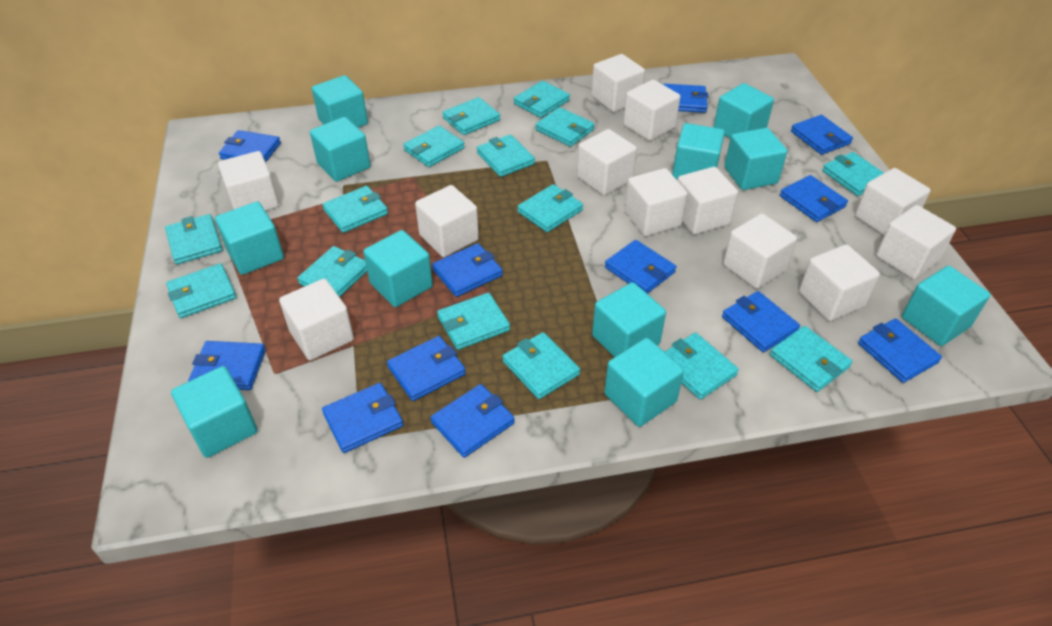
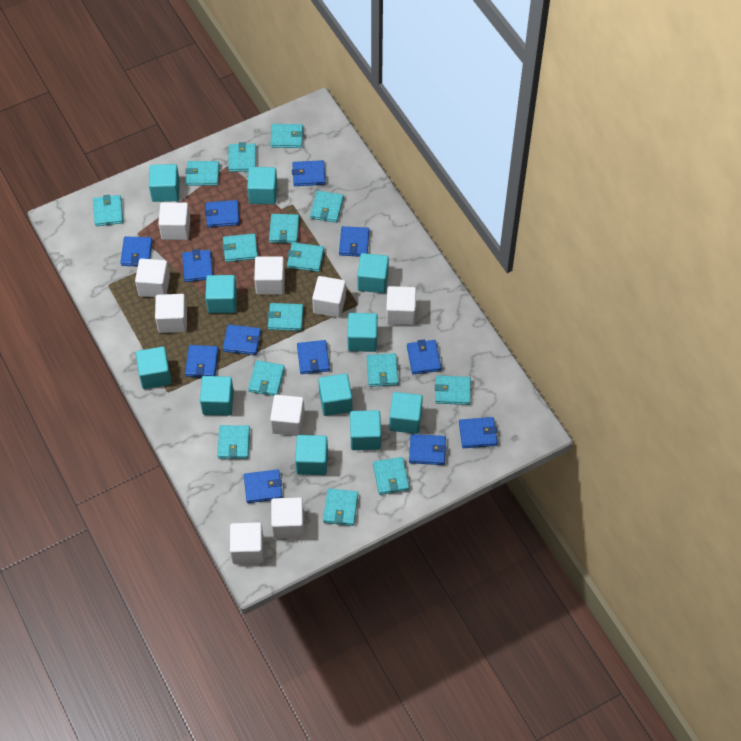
white cube: 12 -> 9

